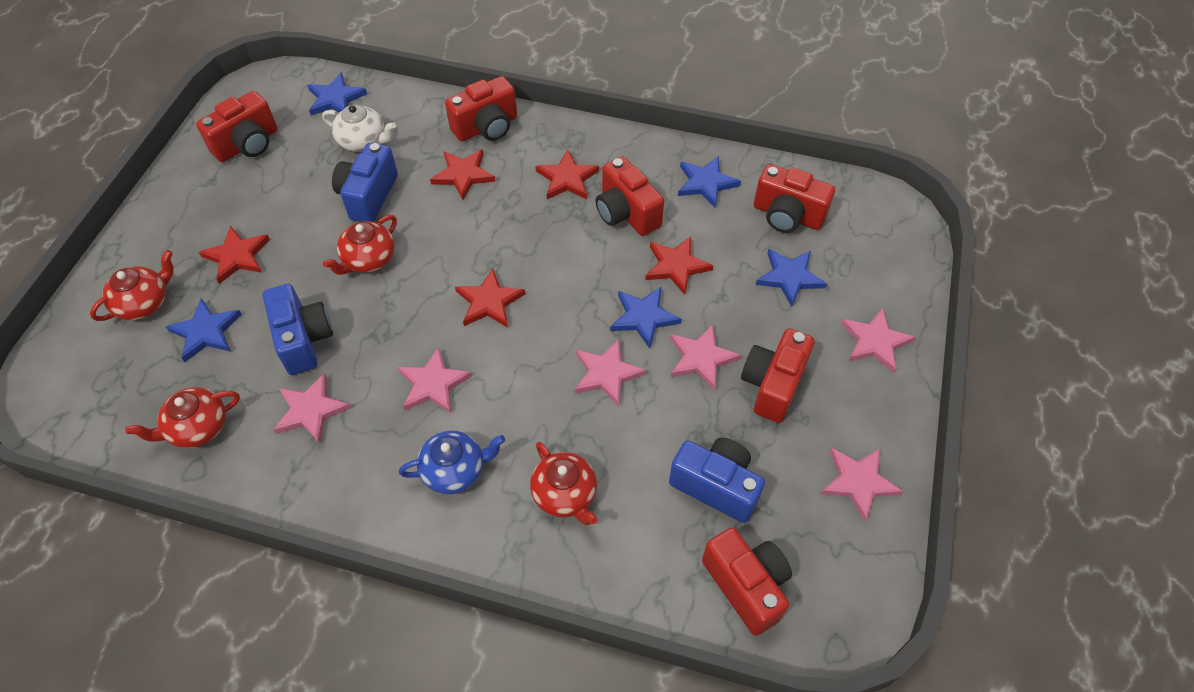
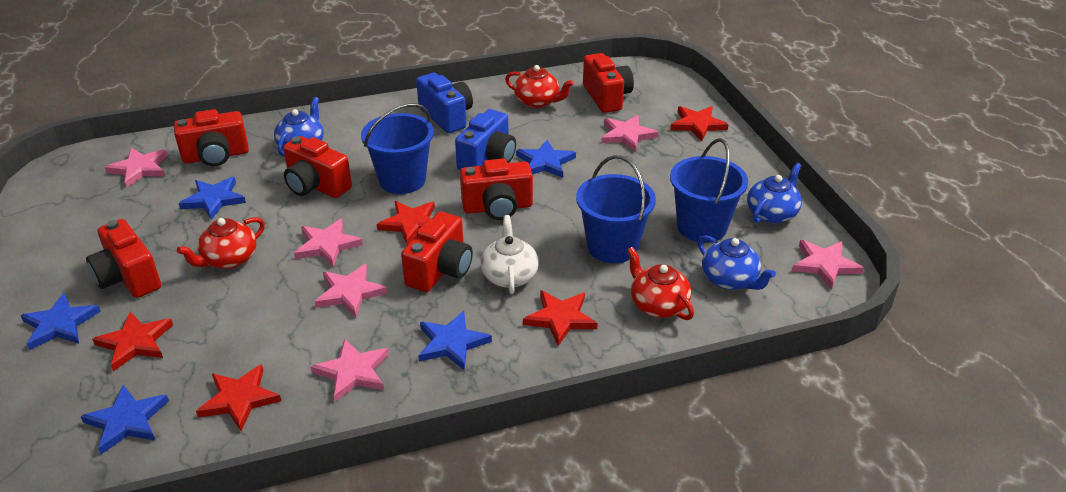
blue bucket: 0 -> 3
blue camera: 3 -> 2
blue teapot: 1 -> 3
red teapot: 4 -> 3

